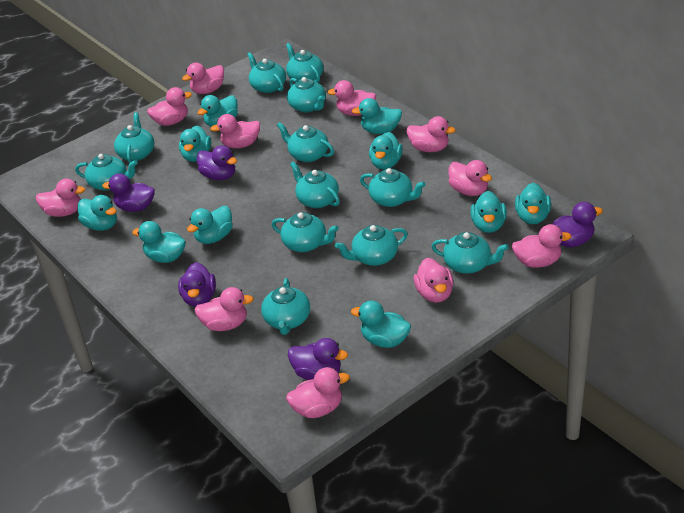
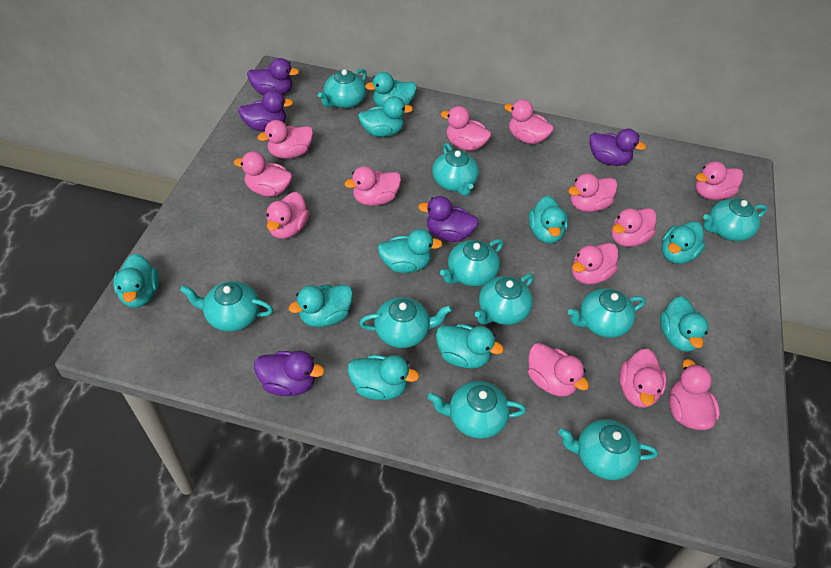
pink duck: 11 -> 13
turquoise teapot: 12 -> 10

